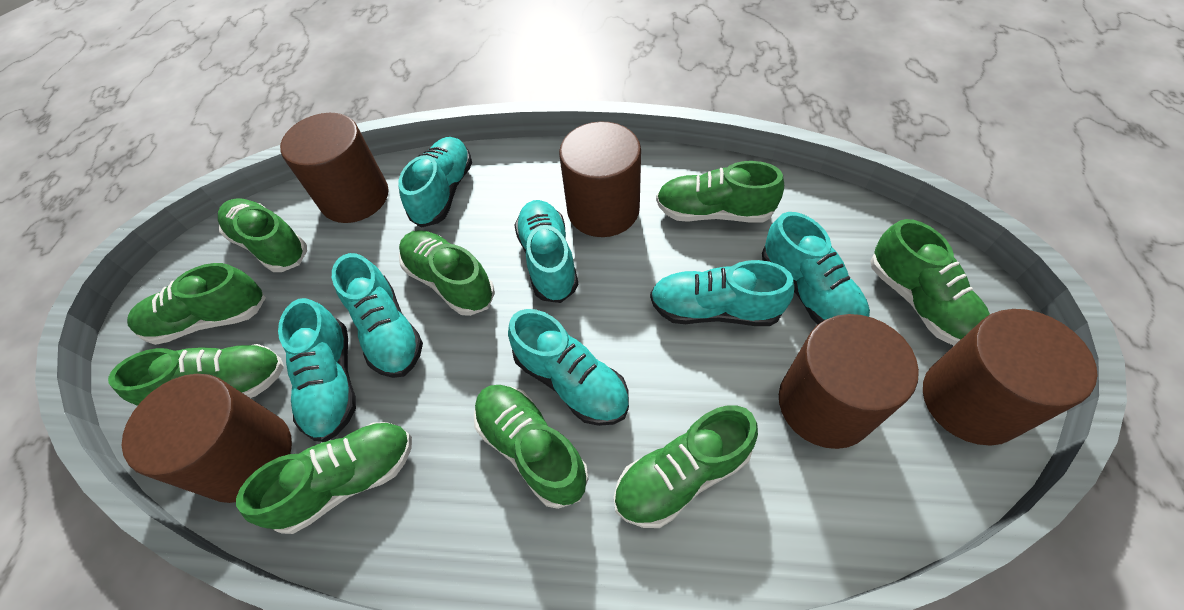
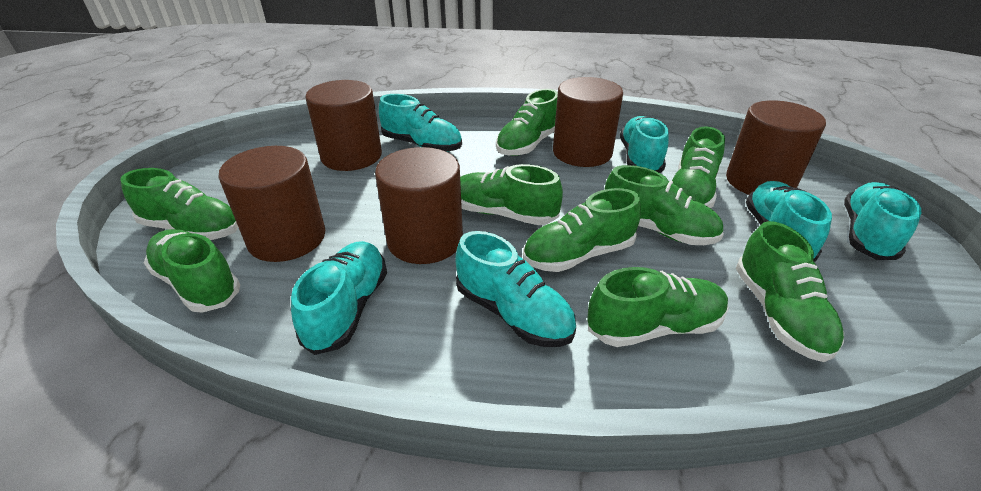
turquoise shoe: 7 -> 6

